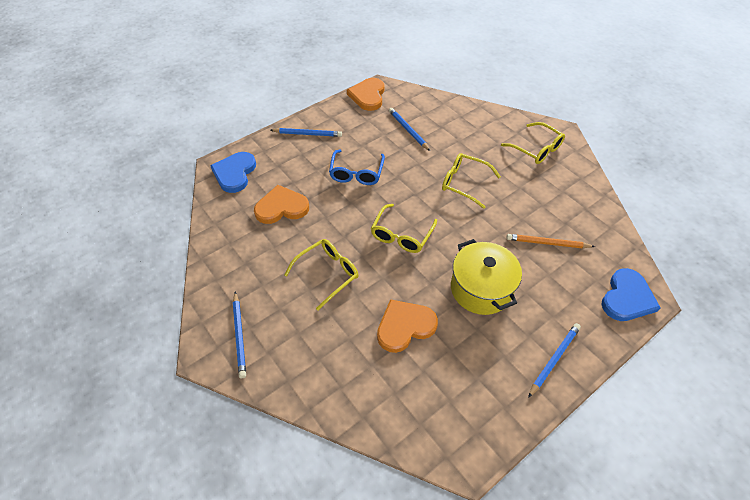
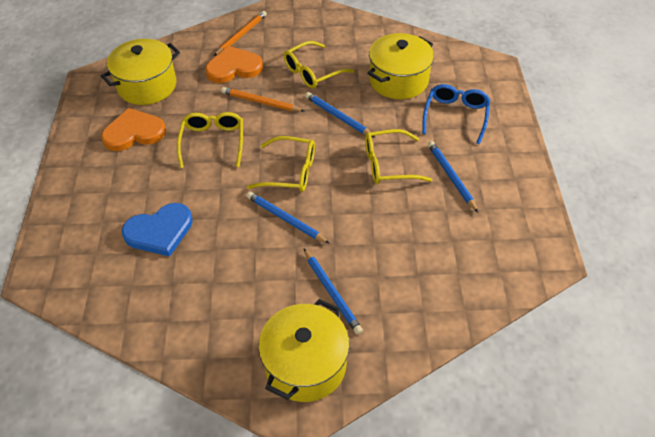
blue heart: 2 -> 1
orange heart: 3 -> 2
orange pencil: 1 -> 2
yellow pot: 1 -> 3

